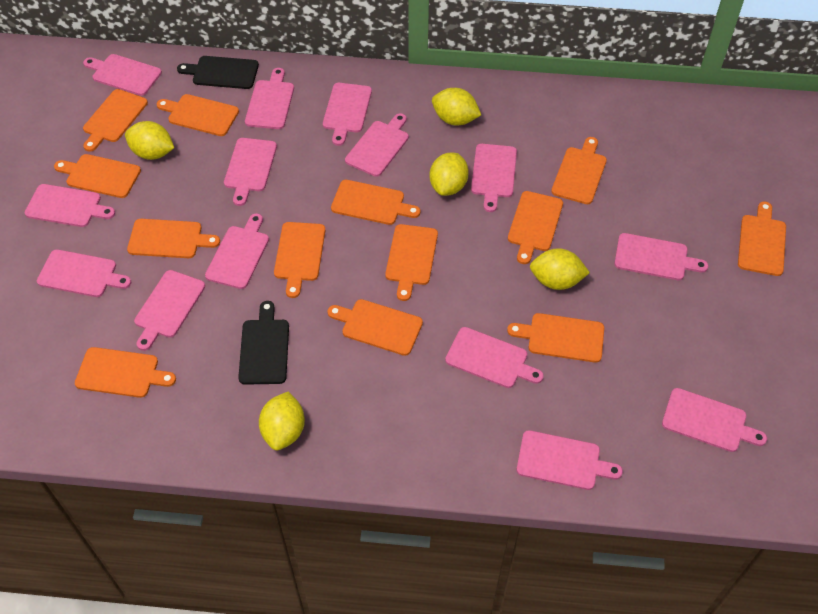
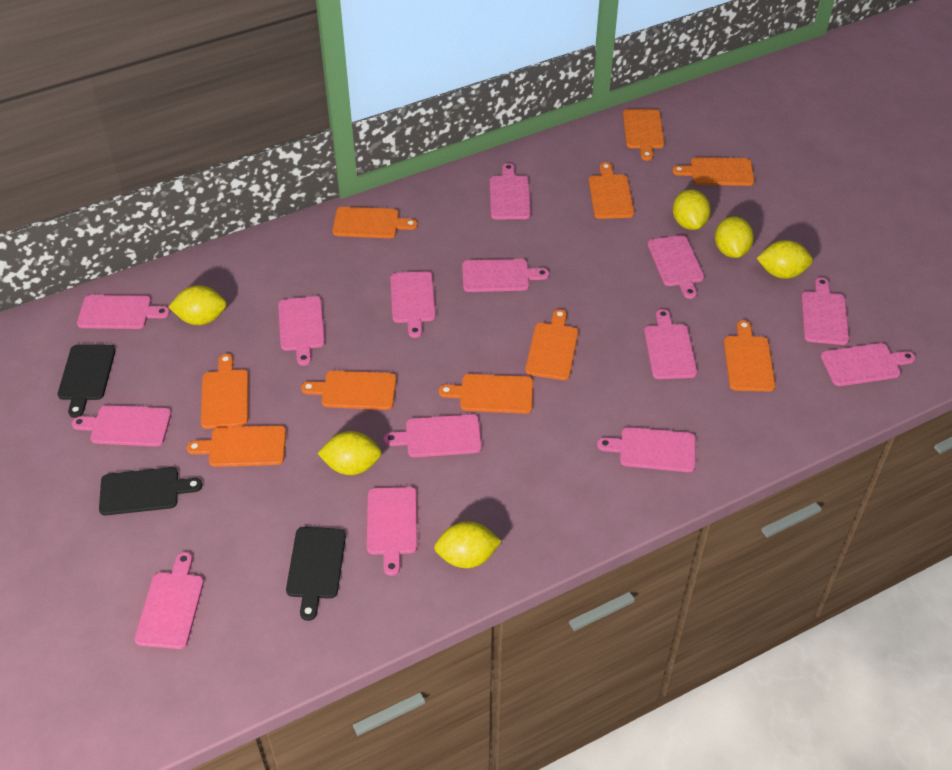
black cutting board: 2 -> 3
orange cutting board: 13 -> 10
yellow lemon: 5 -> 6

